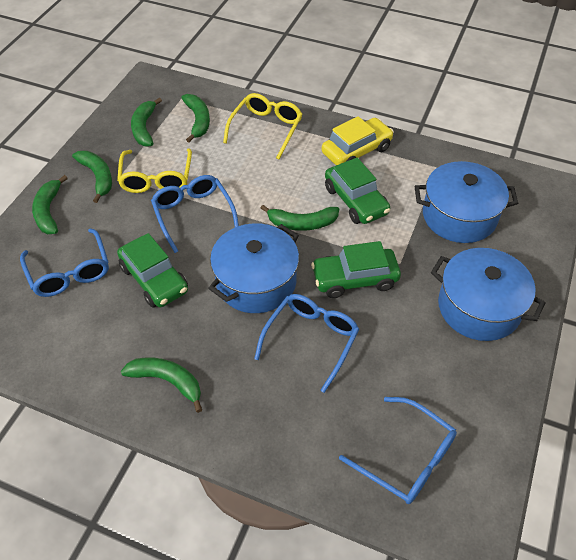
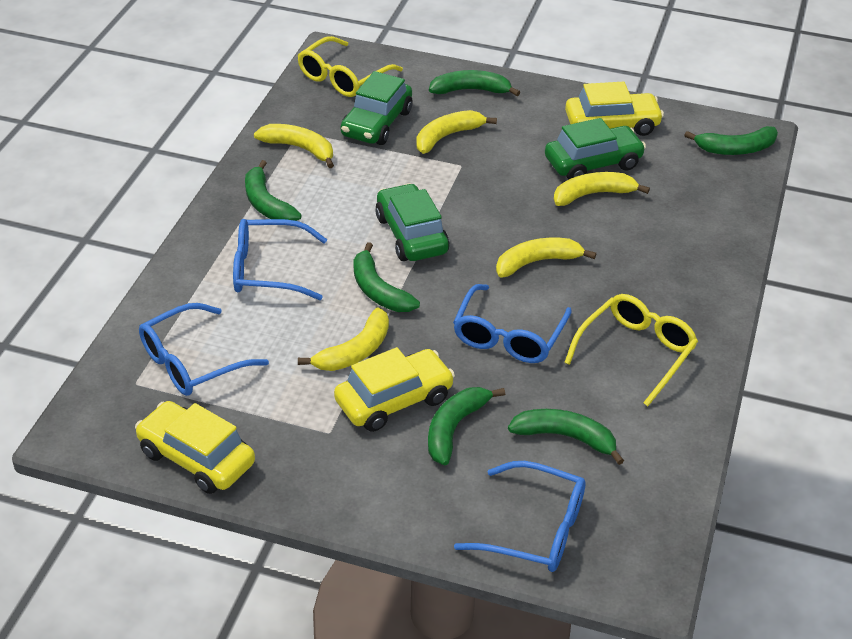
blue pot: 3 -> 0
yellow banana: 0 -> 5
yellow car: 1 -> 3

